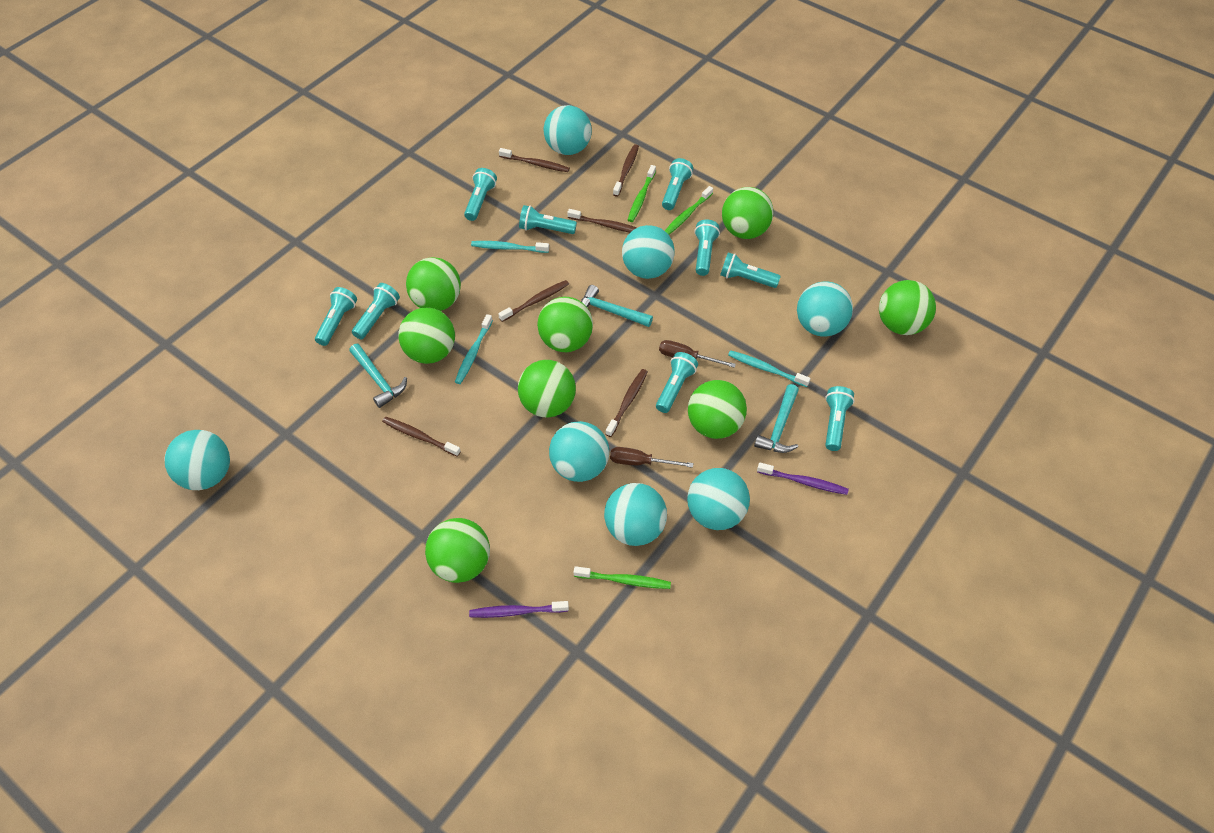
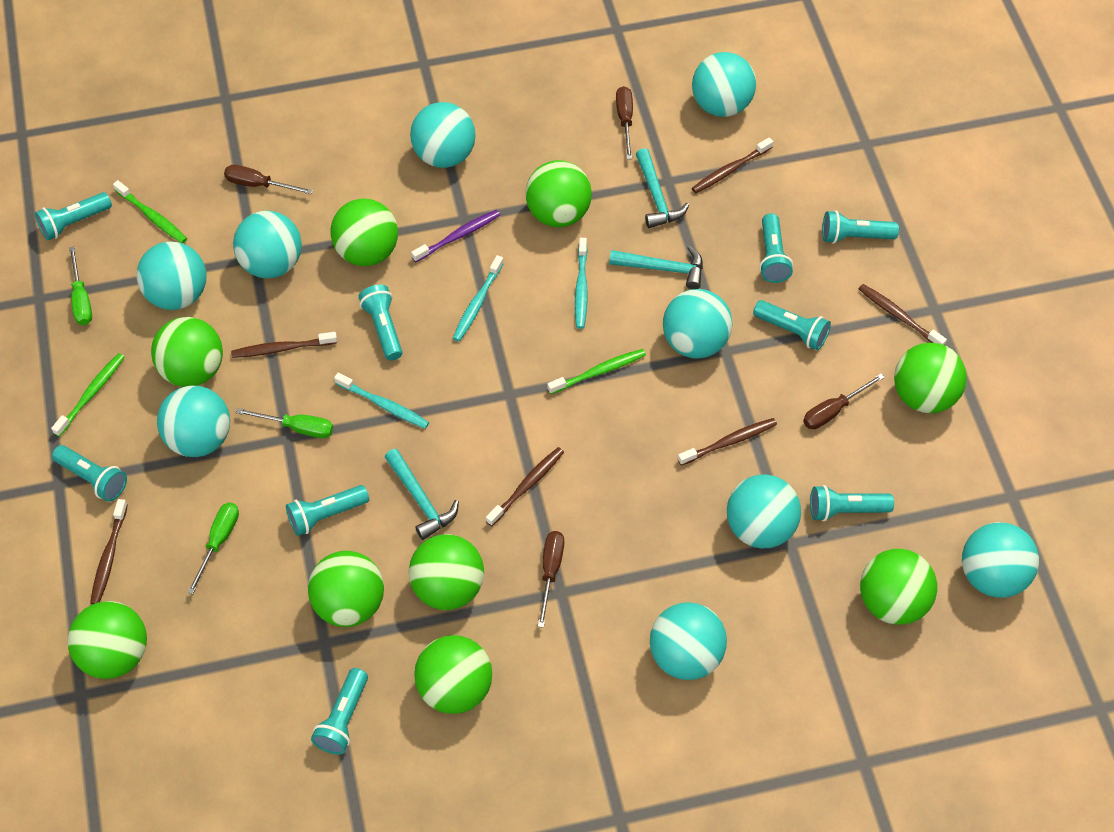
brown screwdriver: 2 -> 4
green ball: 8 -> 9
green screwdriver: 0 -> 3
purple toothbrush: 2 -> 1
turquoise ball: 7 -> 9

